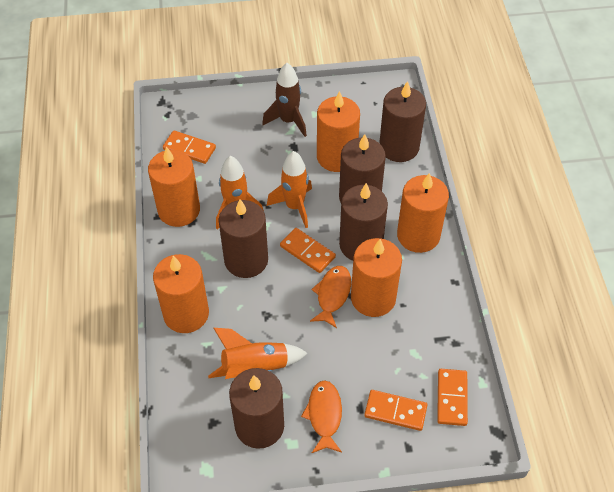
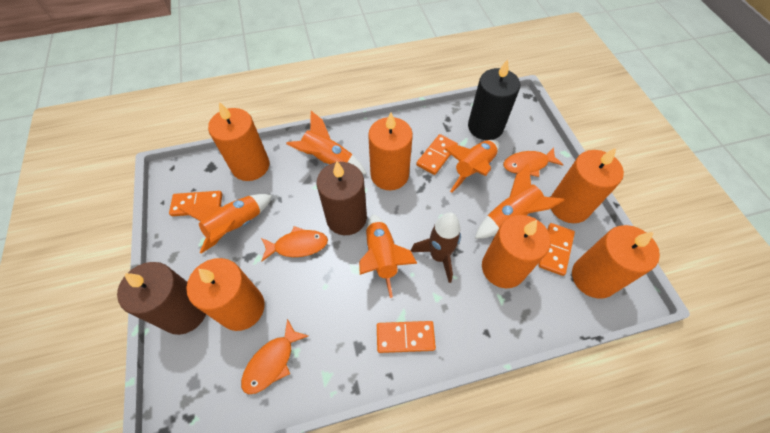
black candle: 0 -> 1
brown candle: 5 -> 2
orange candle: 5 -> 6
orange fish: 2 -> 3
orange rocket: 3 -> 5

